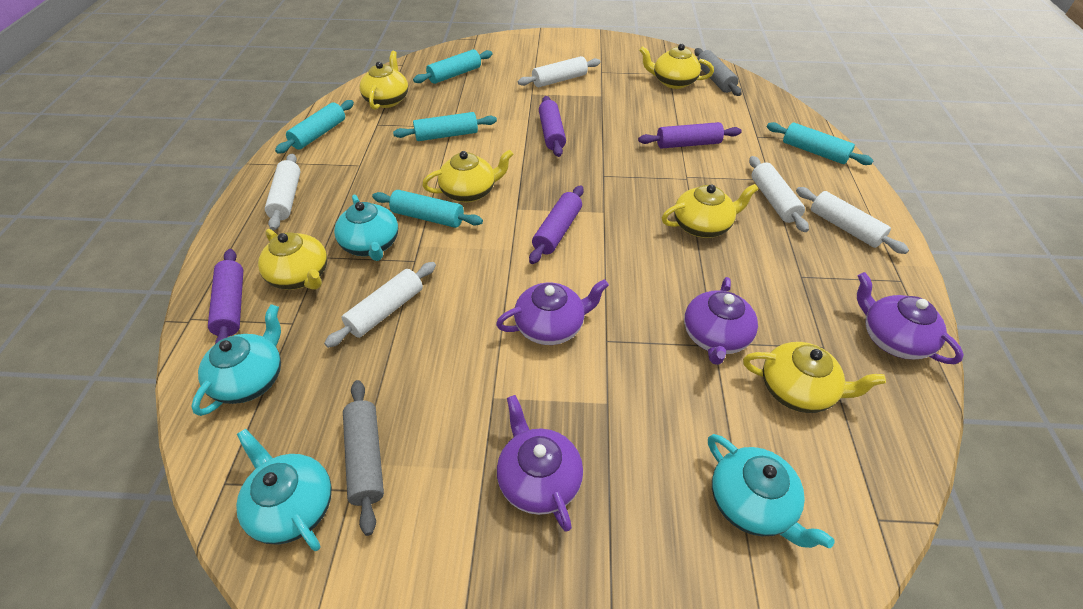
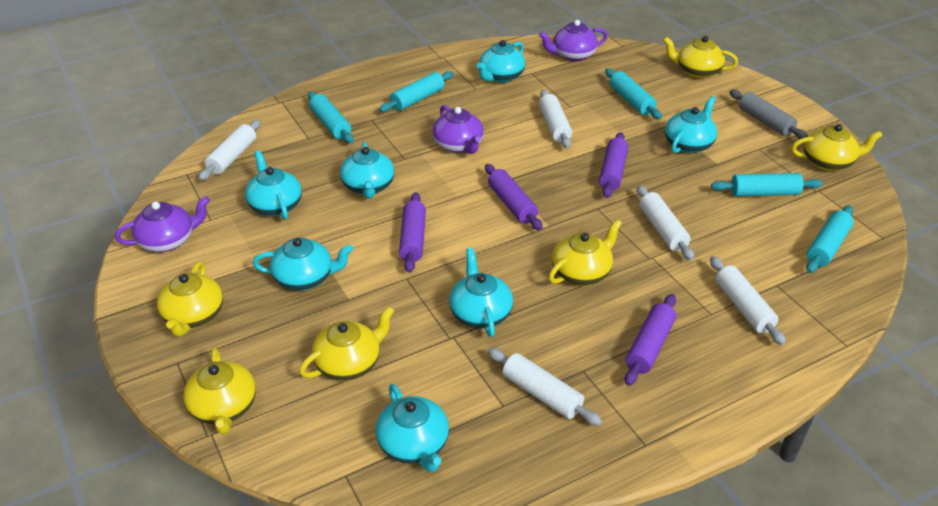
grey rolling pin: 2 -> 1
purple teapot: 4 -> 3
turquoise teapot: 4 -> 7

